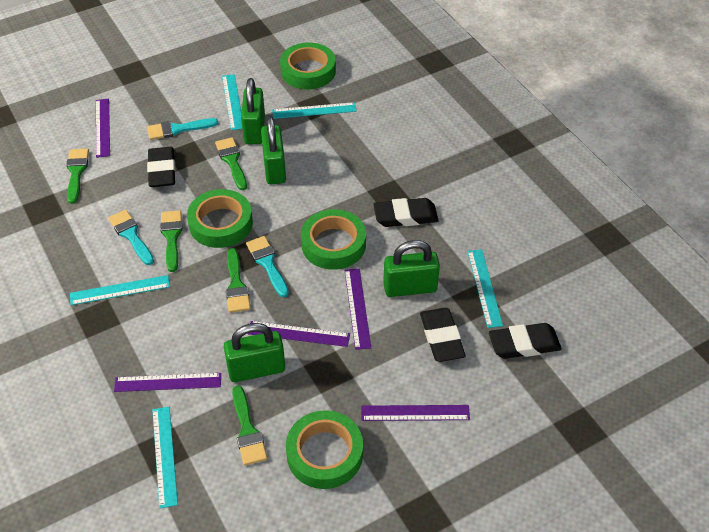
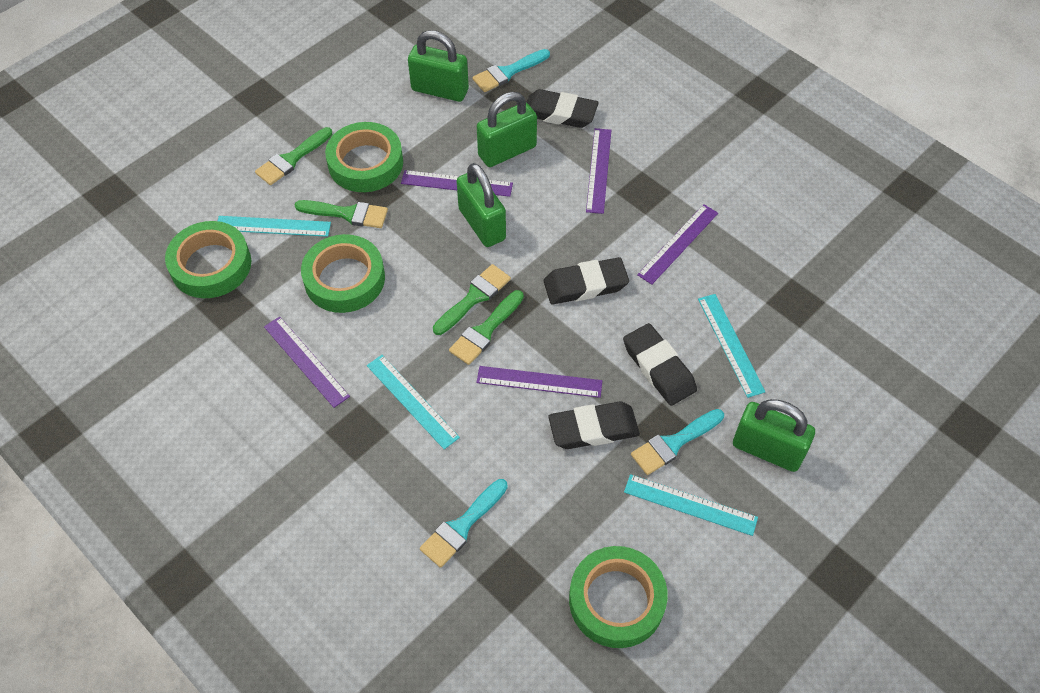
green brush: 5 -> 4
turquoise ruler: 5 -> 4

